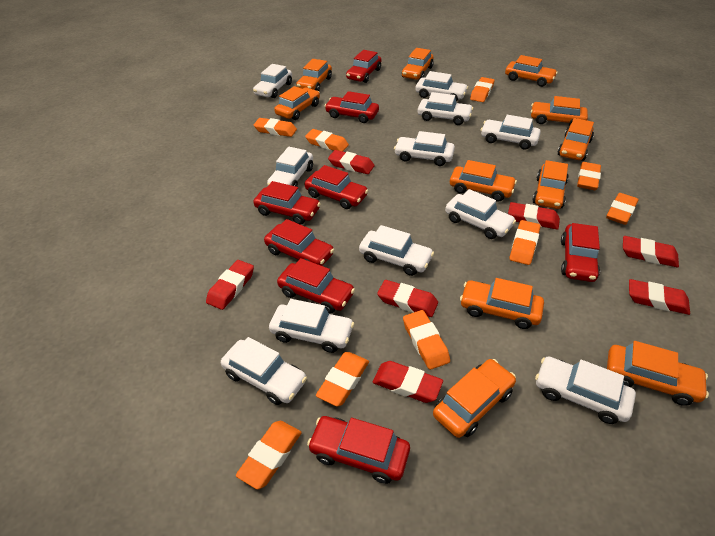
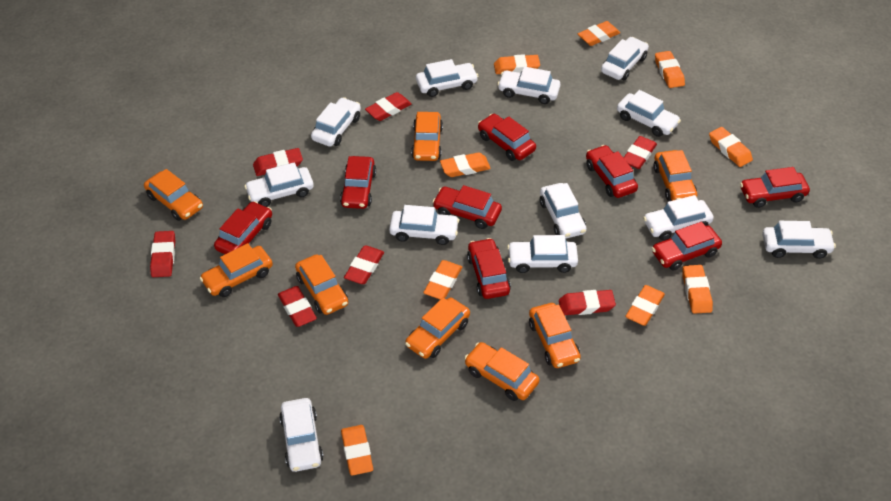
orange car: 11 -> 8
white car: 11 -> 12

